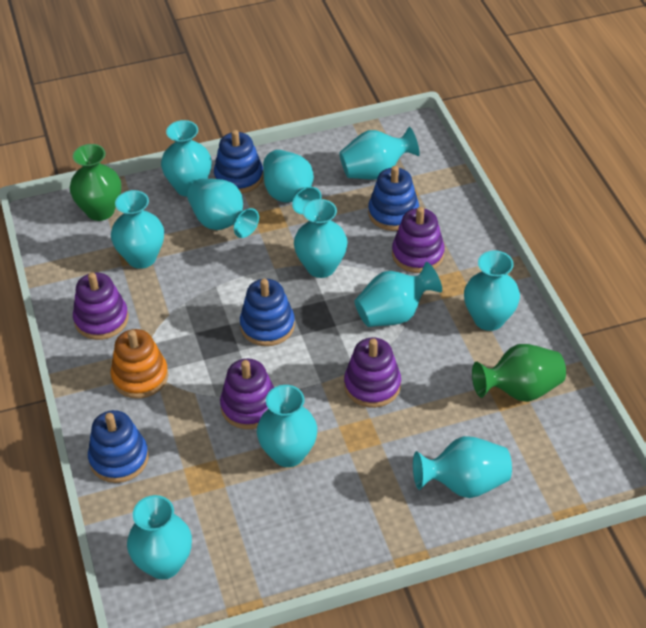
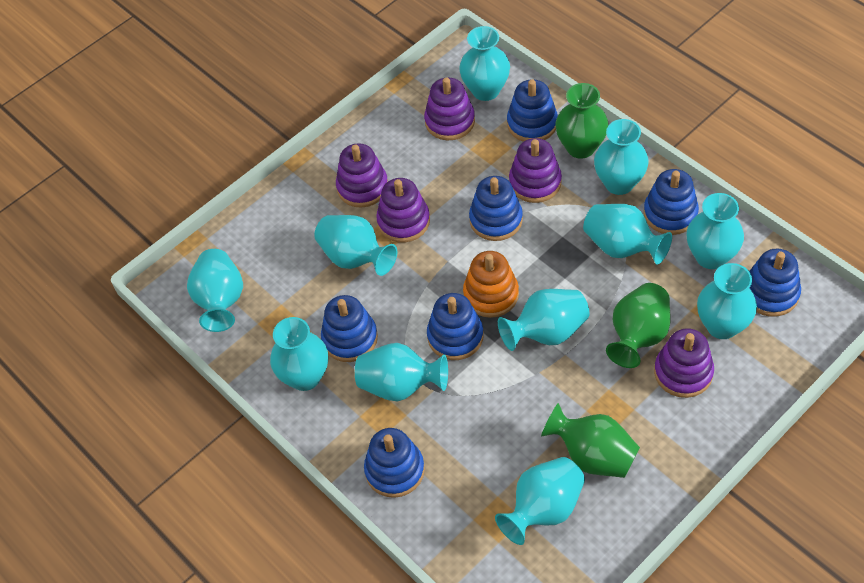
blue stacking toy: 4 -> 7
green vase: 2 -> 3
purple stacking toy: 4 -> 5

